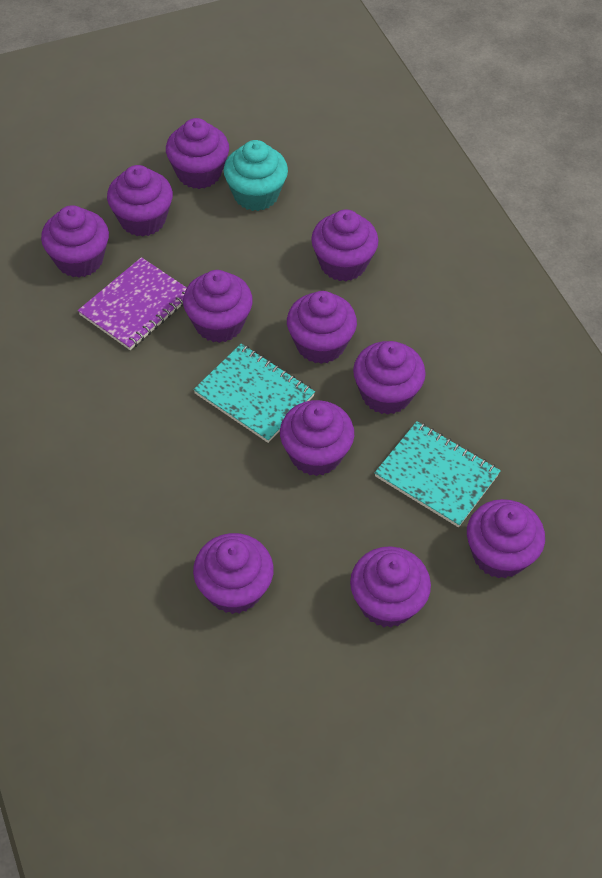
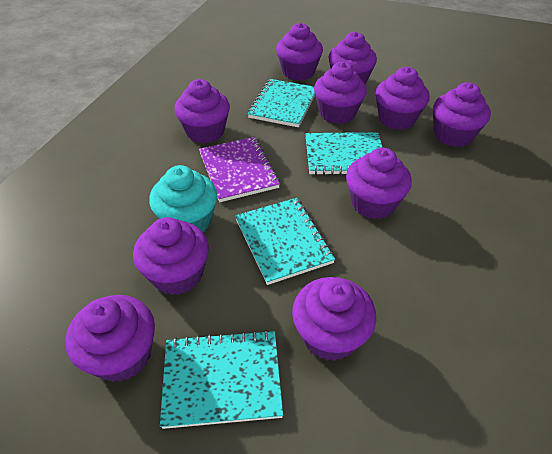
purple cupcake: 11 -> 10
turquoise notebook: 2 -> 4

